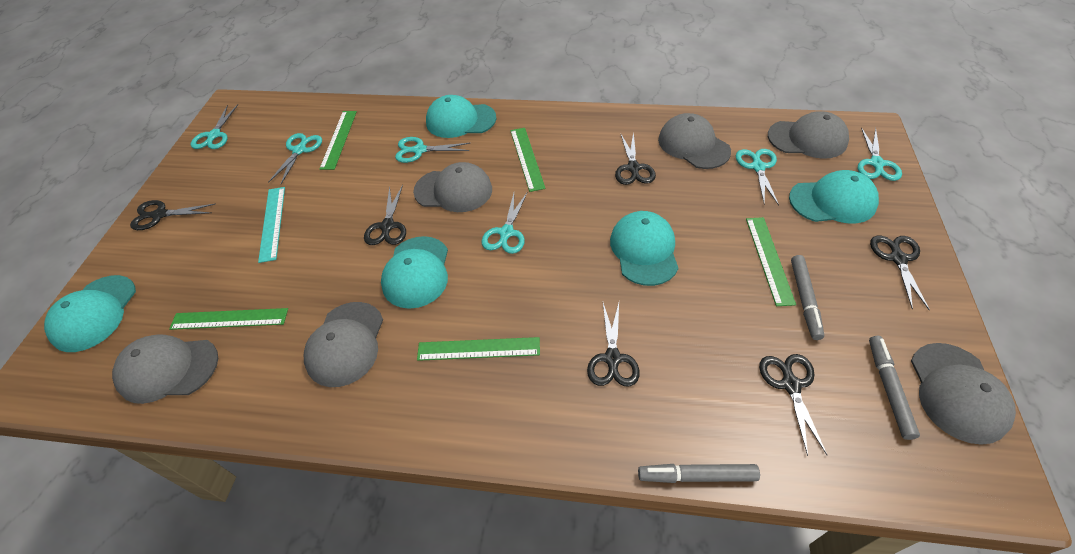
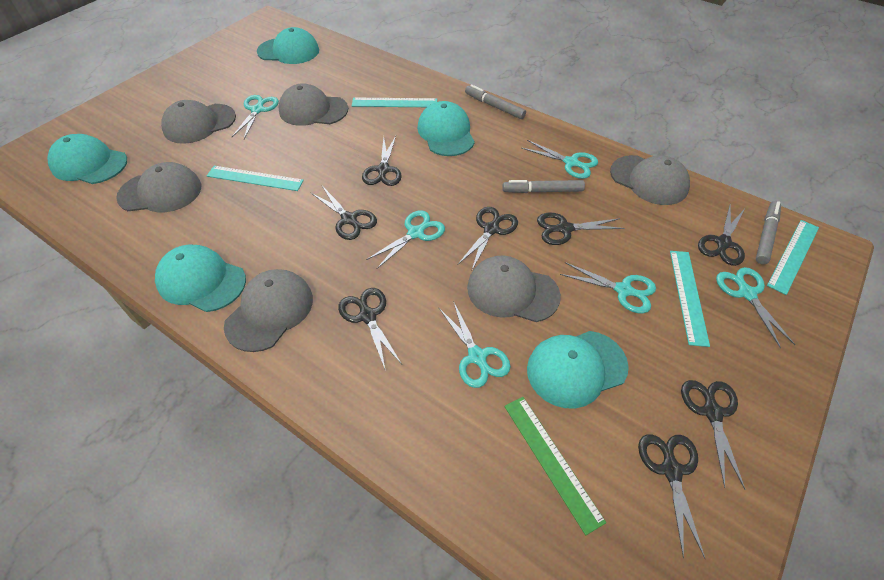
black scissors: 6 -> 8
green ruler: 5 -> 1
turquoise ruler: 1 -> 4

